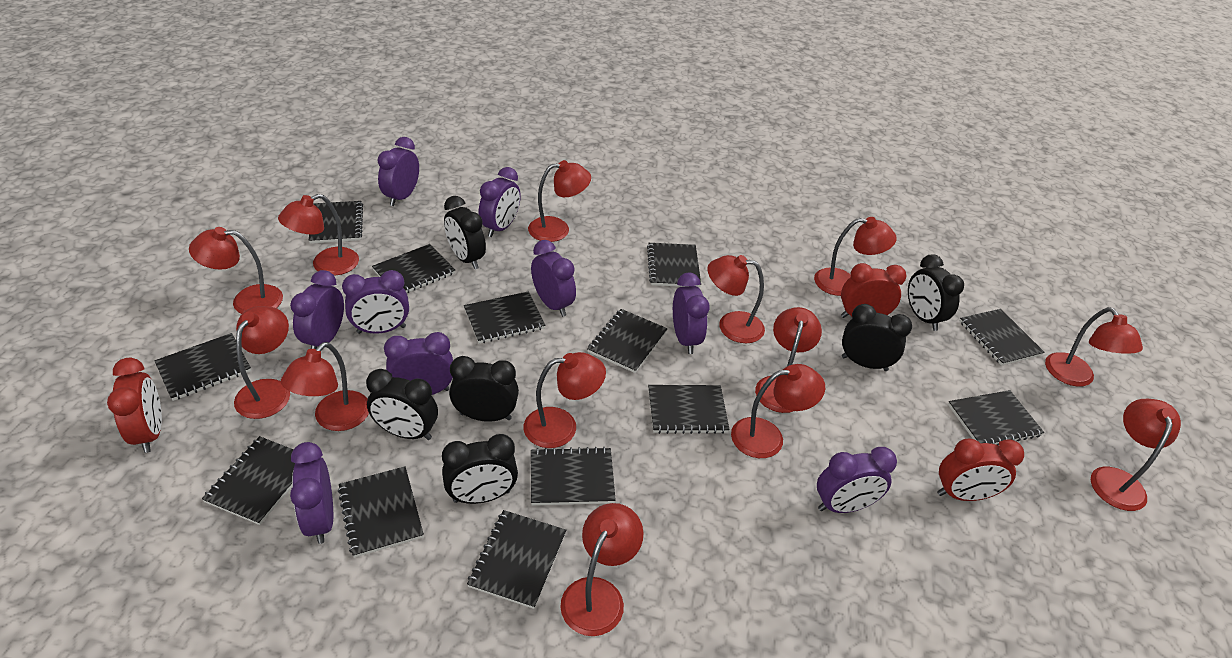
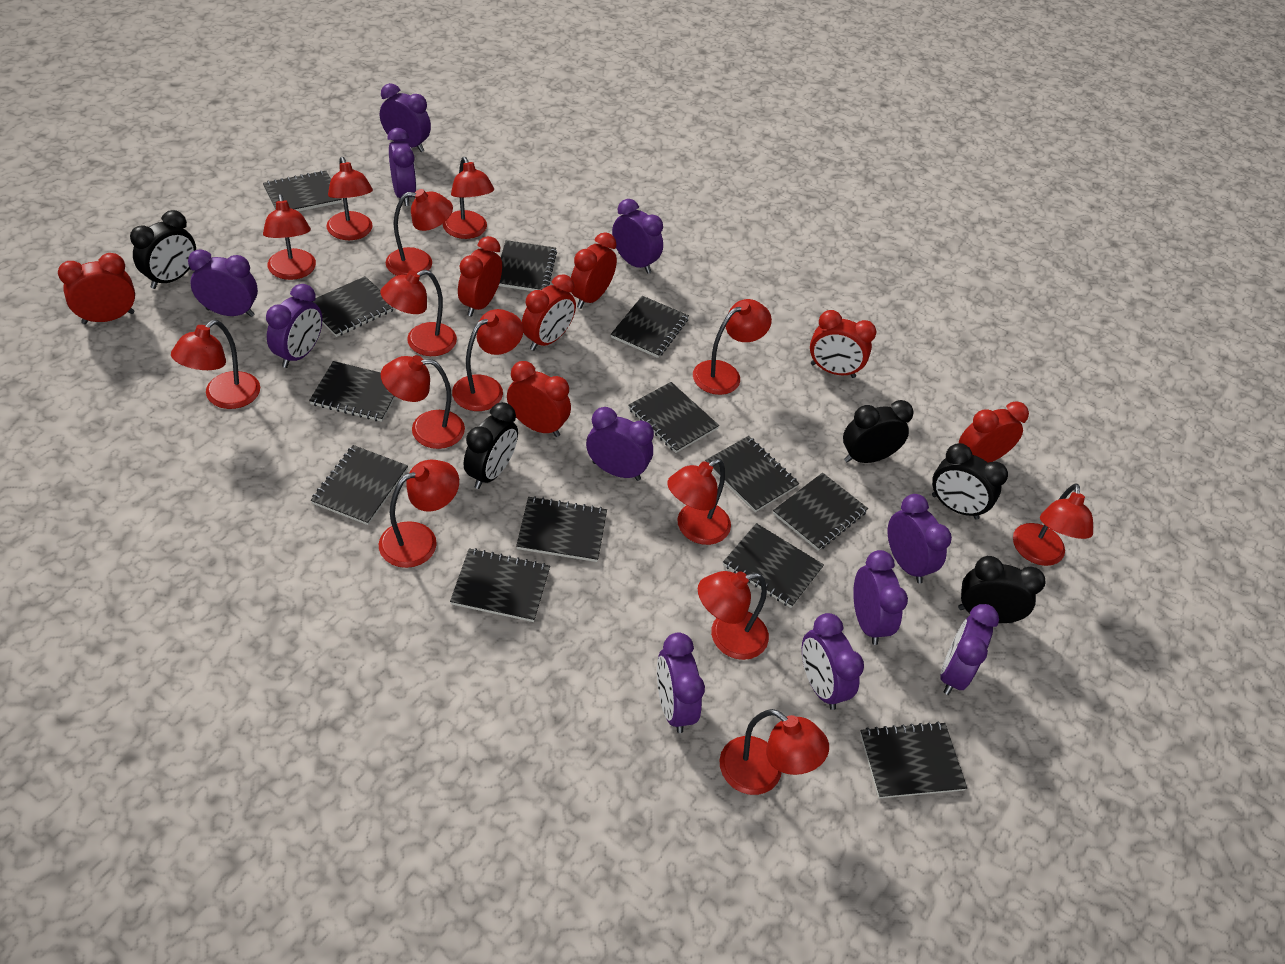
black clock: 6 -> 5
purple clock: 9 -> 11
red clock: 3 -> 7
red lamp: 13 -> 14

